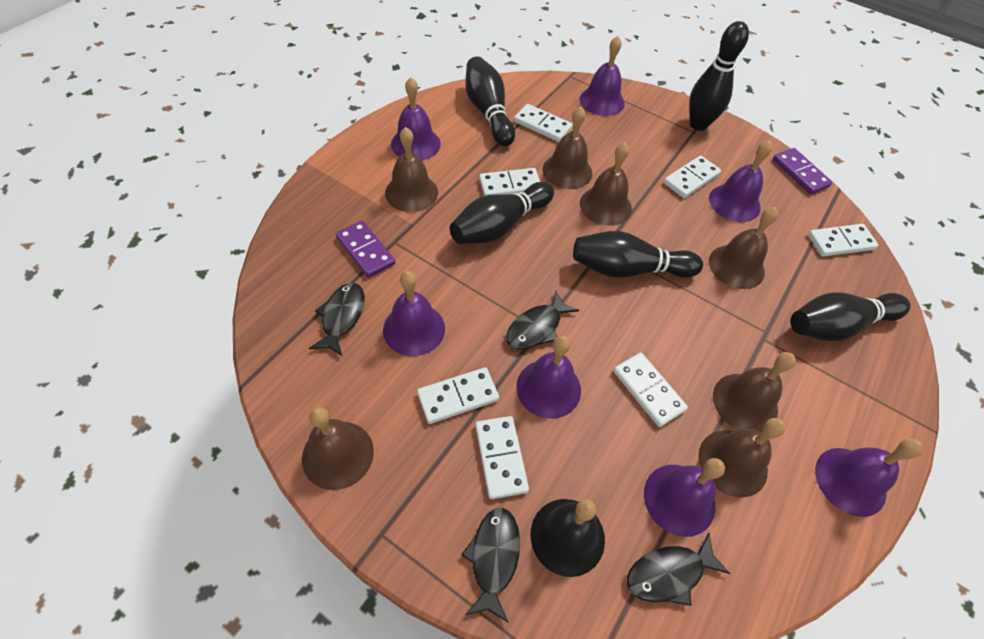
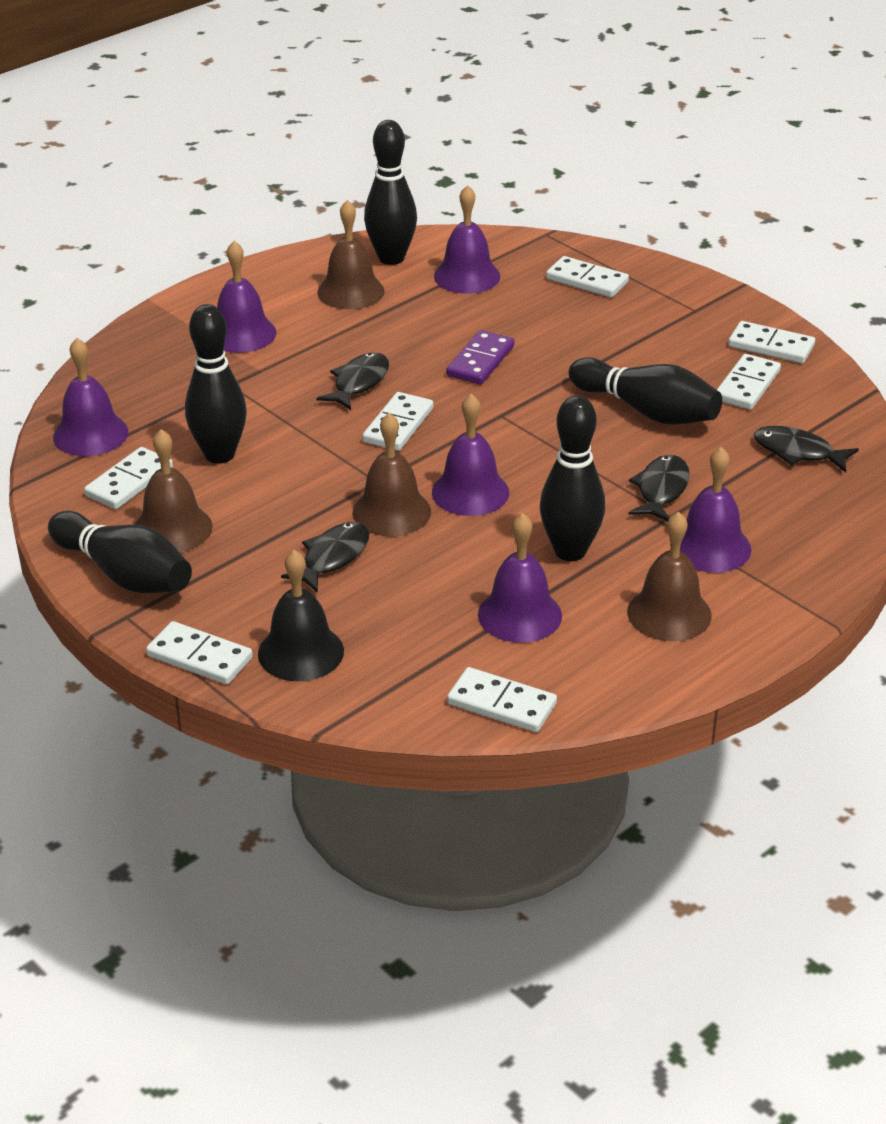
brown bell: 7 -> 4
purple bell: 7 -> 6
purple domino: 2 -> 1

